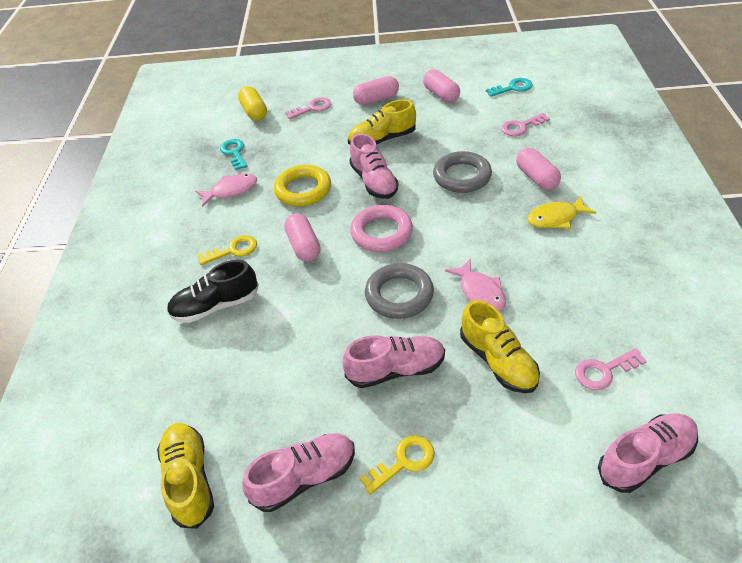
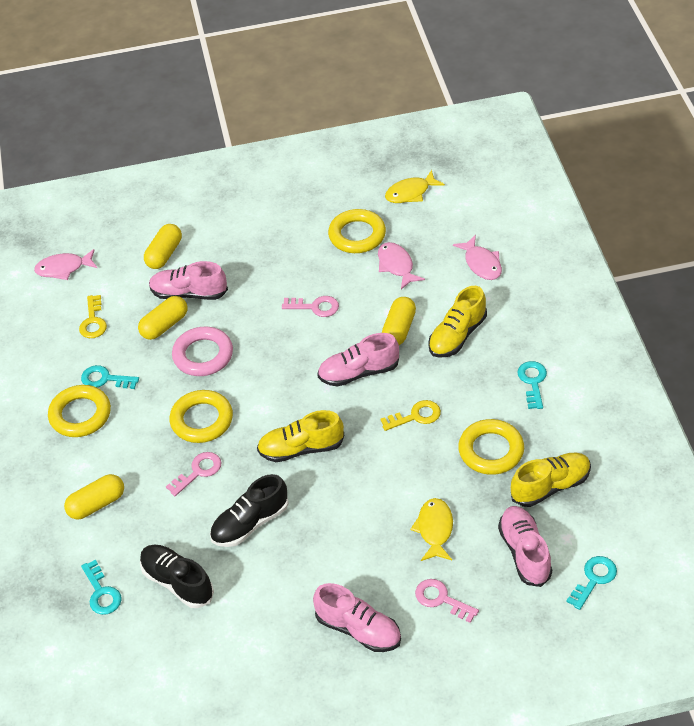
black shoe: 1 -> 2
grey ring: 2 -> 0
pink capsule: 4 -> 0
pink fish: 2 -> 3
turquoise key: 2 -> 4
yellow capsule: 1 -> 4
yellow fish: 1 -> 2
yellow ring: 1 -> 4

